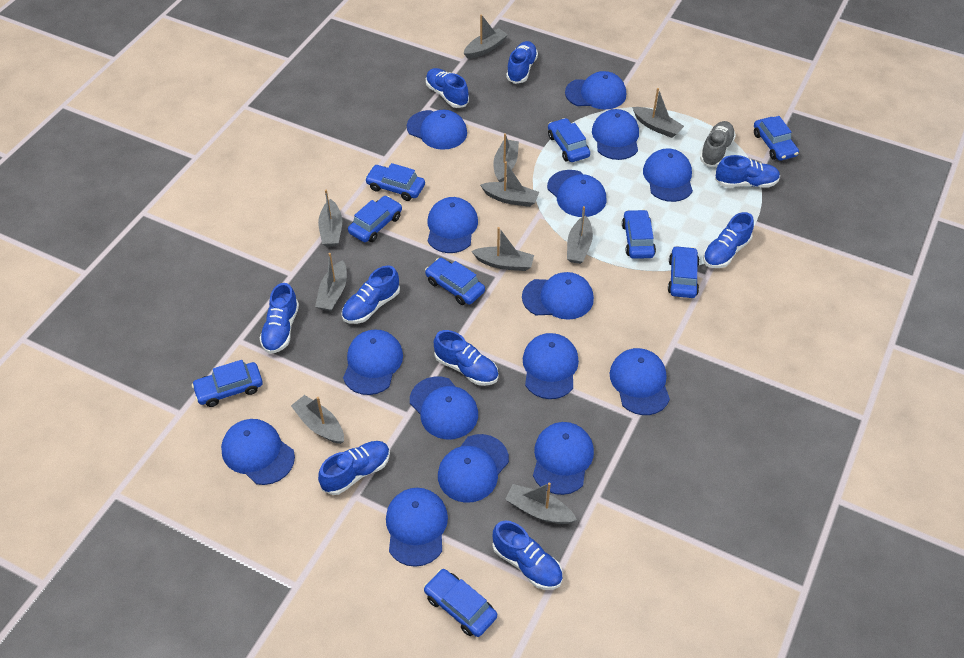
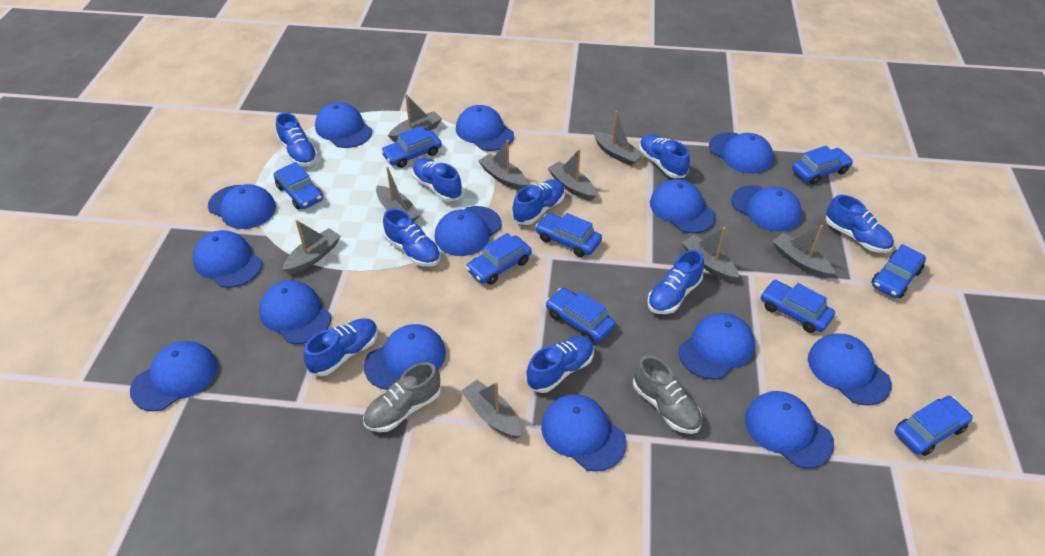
grey boat: 10 -> 9
grey shoe: 1 -> 2

